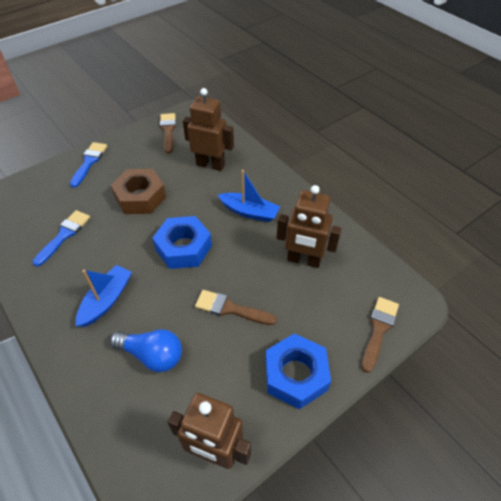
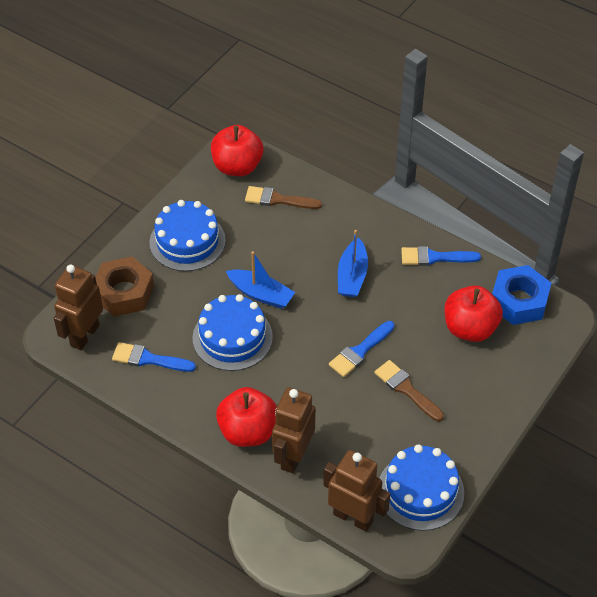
blue brush: 2 -> 3
blue cake: 0 -> 3
blue light bulb: 1 -> 0
blue nut: 2 -> 1
brown brush: 3 -> 2
red apple: 0 -> 3

